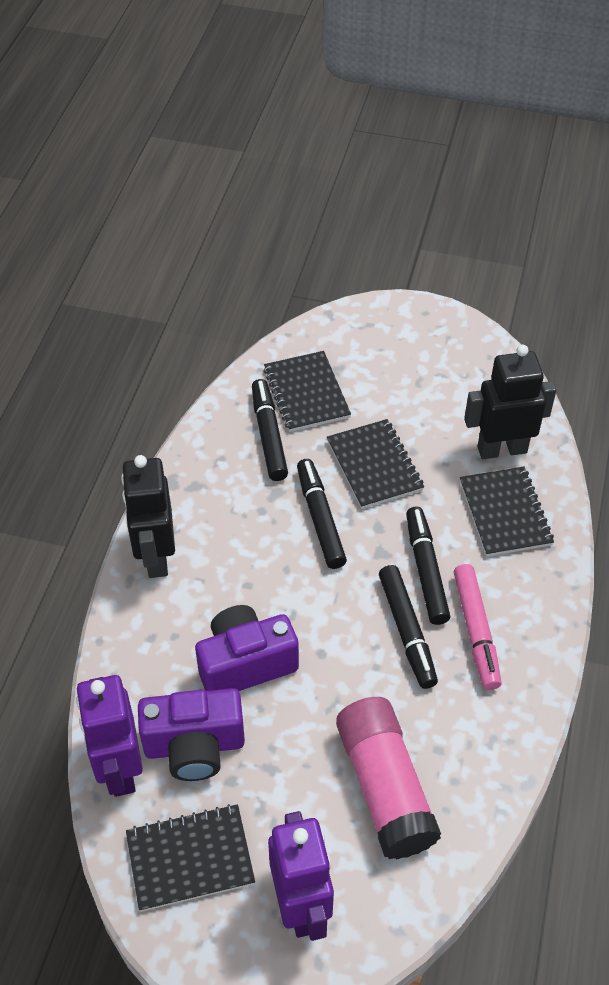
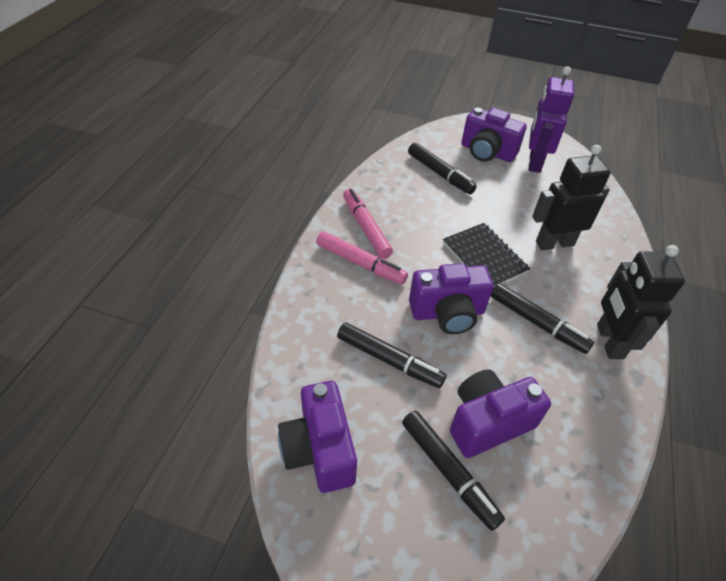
black notebook: 4 -> 1
pink glue stick: 1 -> 0
pink marker: 1 -> 2
purple camera: 2 -> 4
purple robot: 2 -> 1

